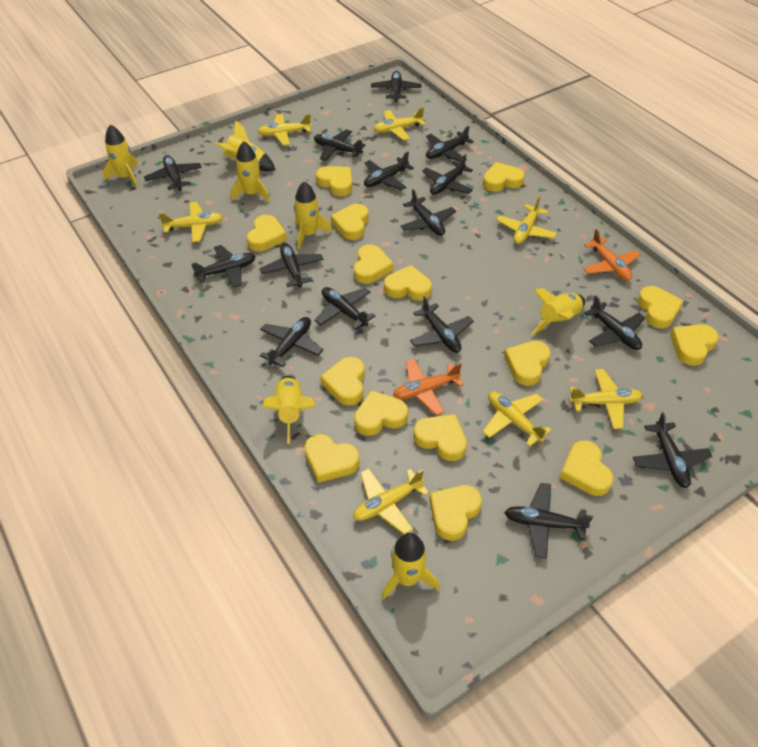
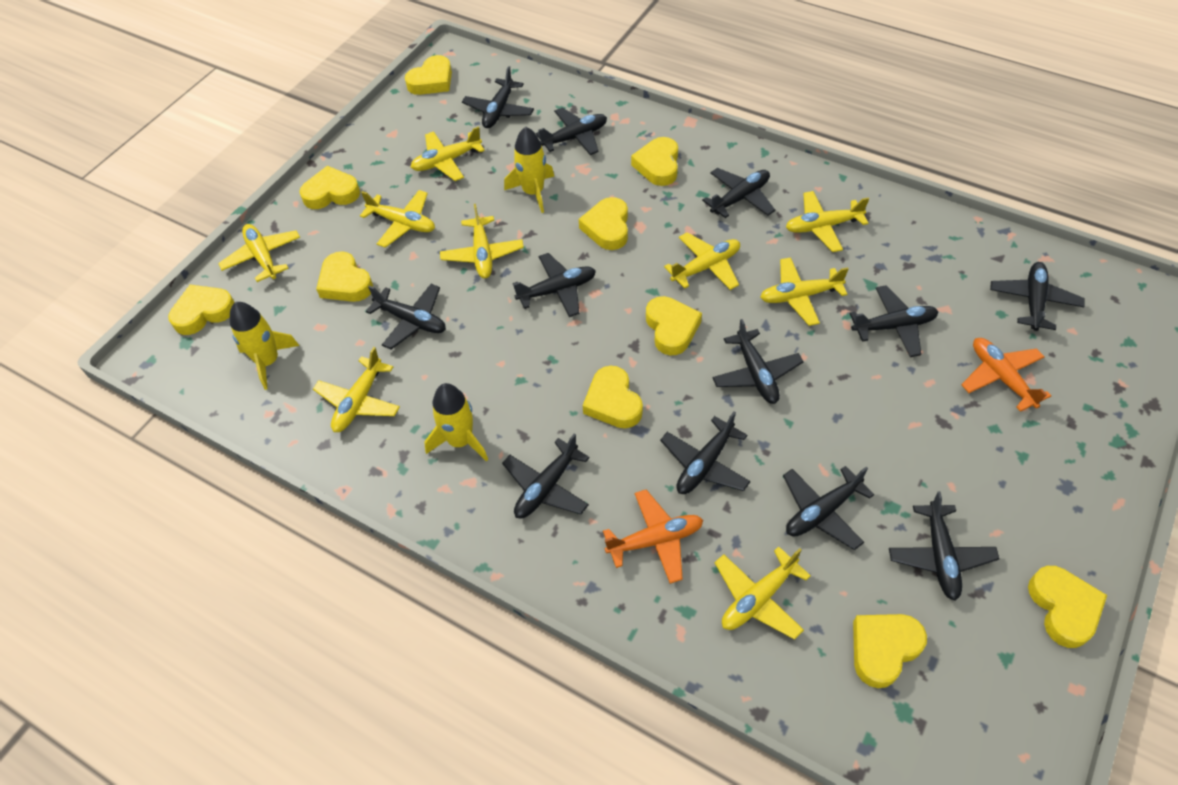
black plane: 15 -> 12
yellow heart: 15 -> 10
yellow plane: 7 -> 9
yellow rocket: 7 -> 3

